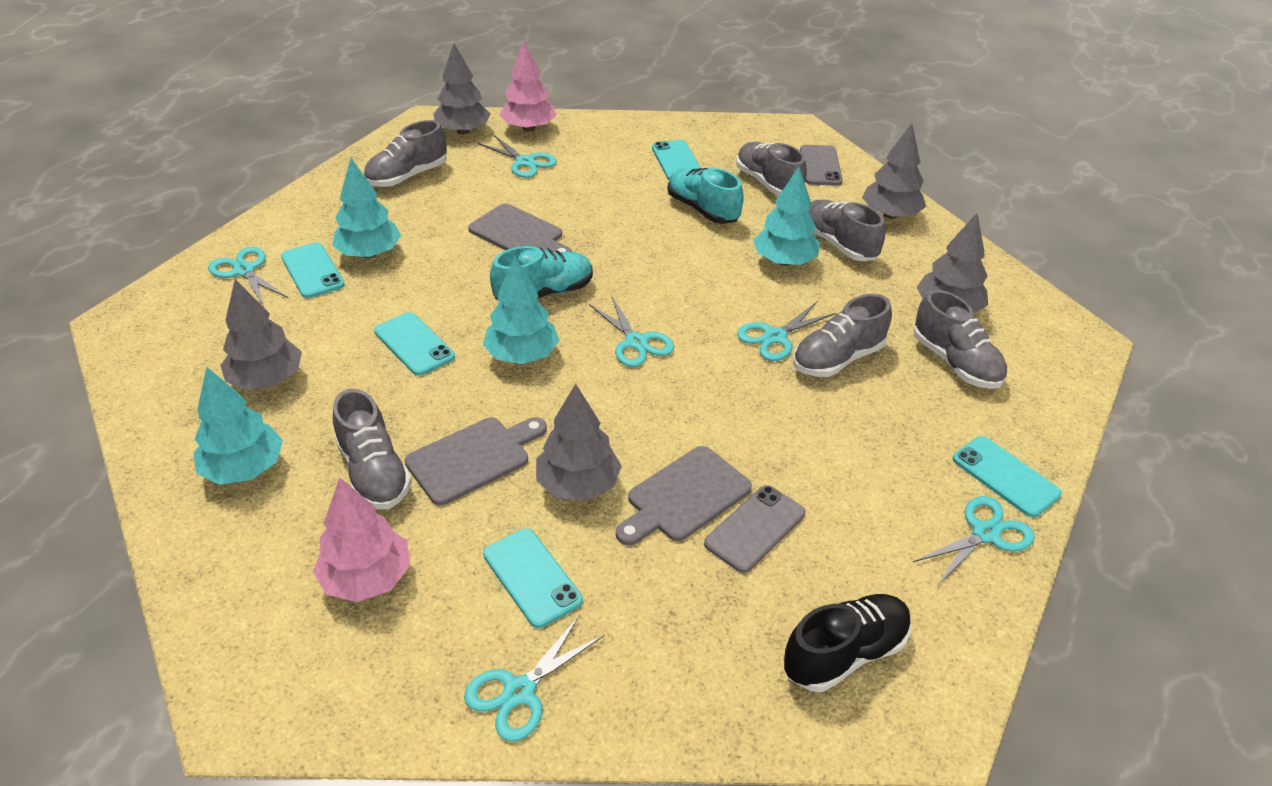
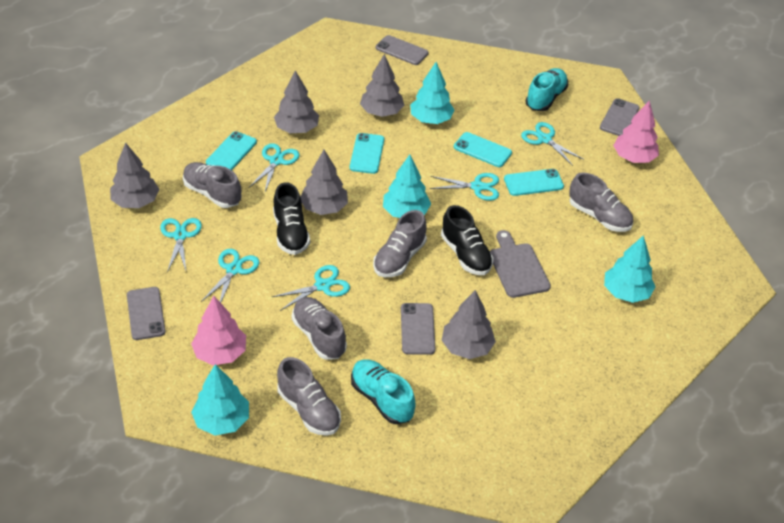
black shoe: 1 -> 2
grey cutting board: 3 -> 1
grey phone: 2 -> 4
grey shoe: 6 -> 5
turquoise phone: 5 -> 4

